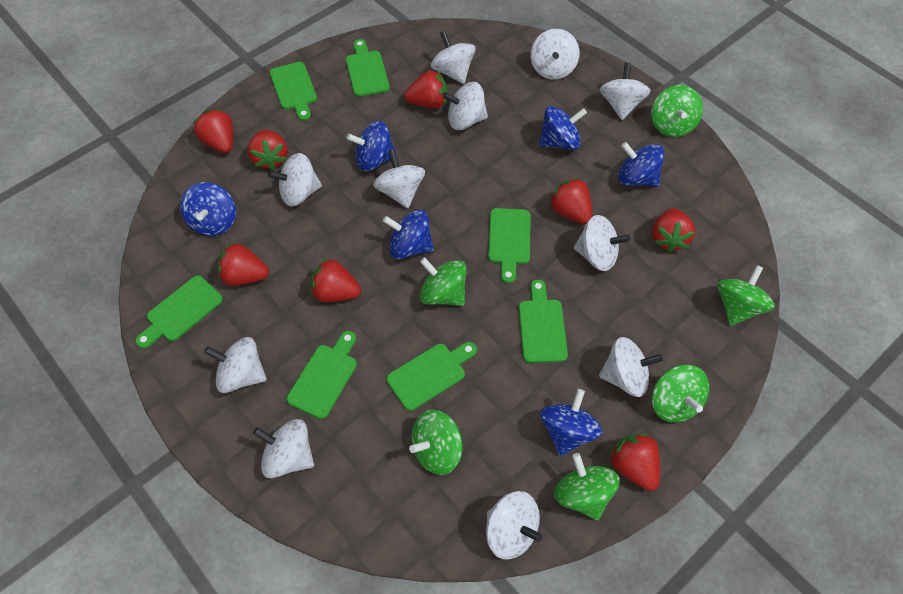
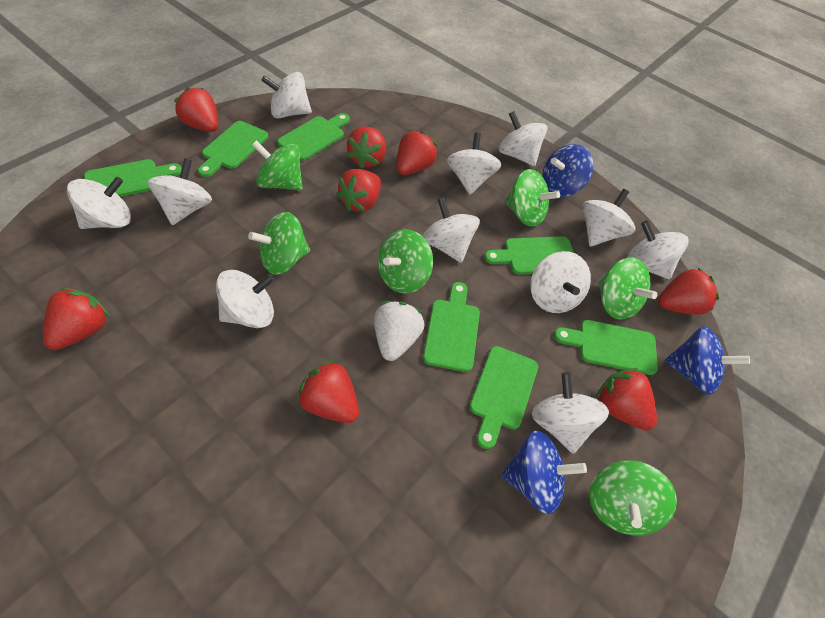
blue spinning top: 6 -> 3
white strawberry: 0 -> 1

